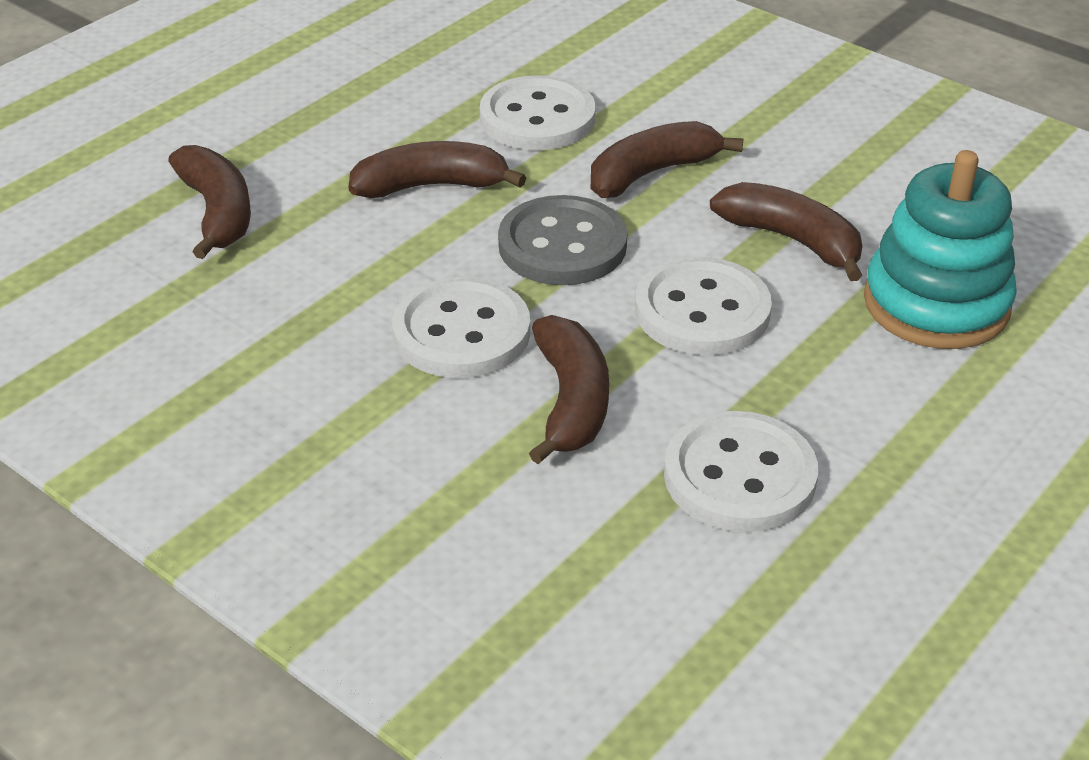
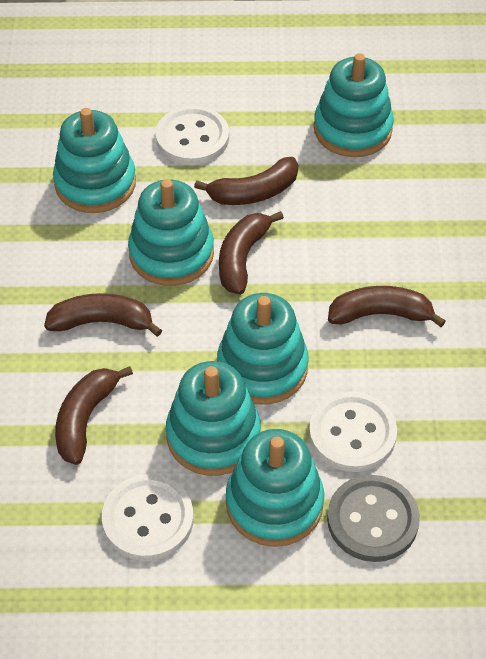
turquoise stacking toy: 1 -> 6
white button: 4 -> 3

